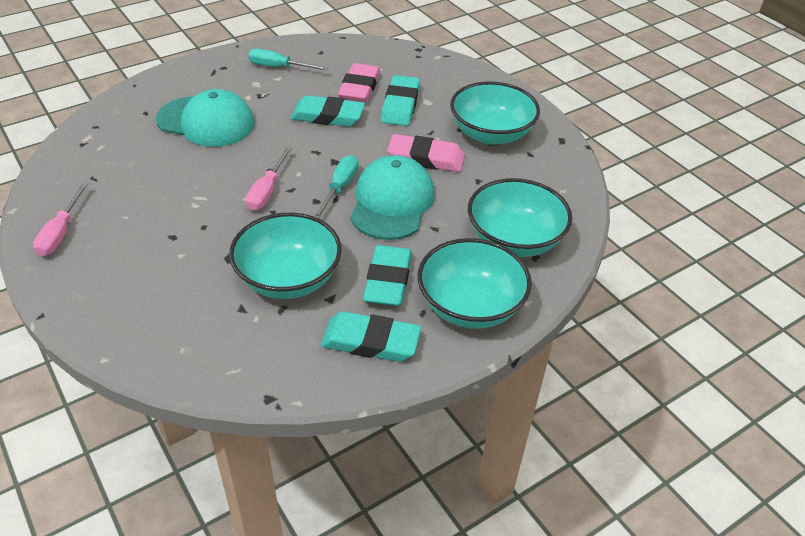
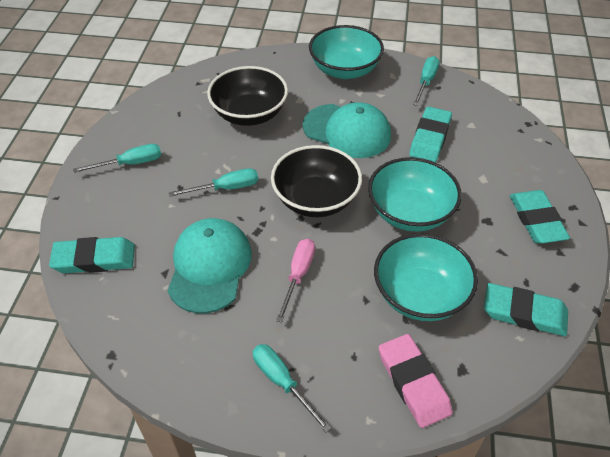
black bowl: 0 -> 2
pink eraser: 2 -> 1
pink screwdriver: 2 -> 1
turquoise bowl: 4 -> 3
turquoise screwdriver: 2 -> 4

